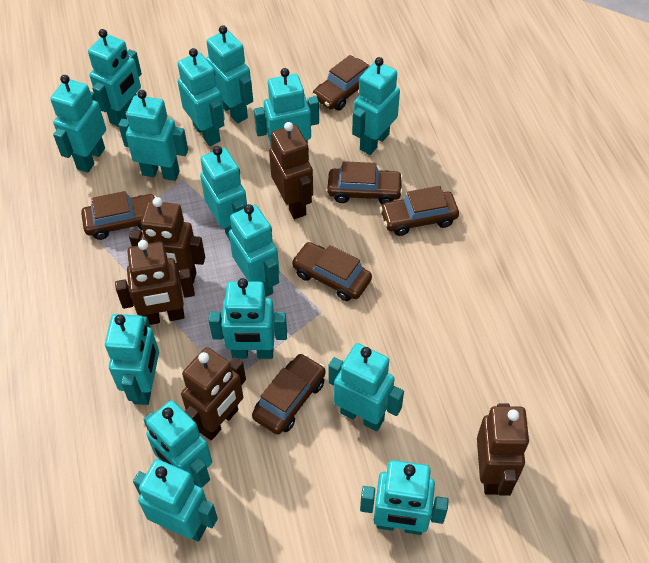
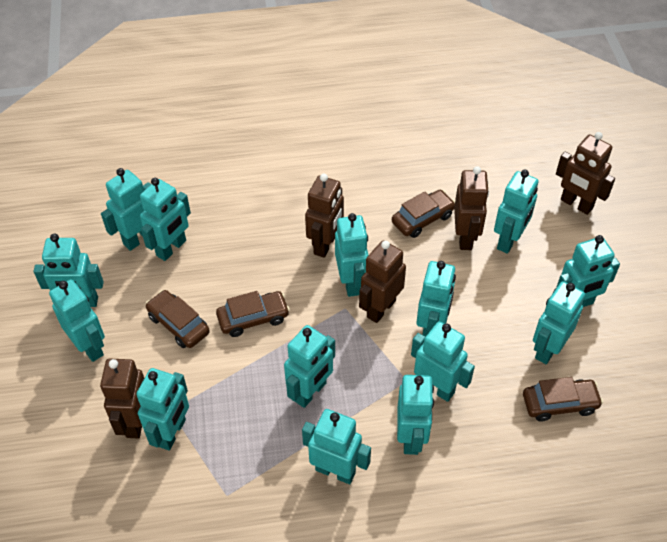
brown car: 6 -> 4
turquoise robot: 15 -> 14

